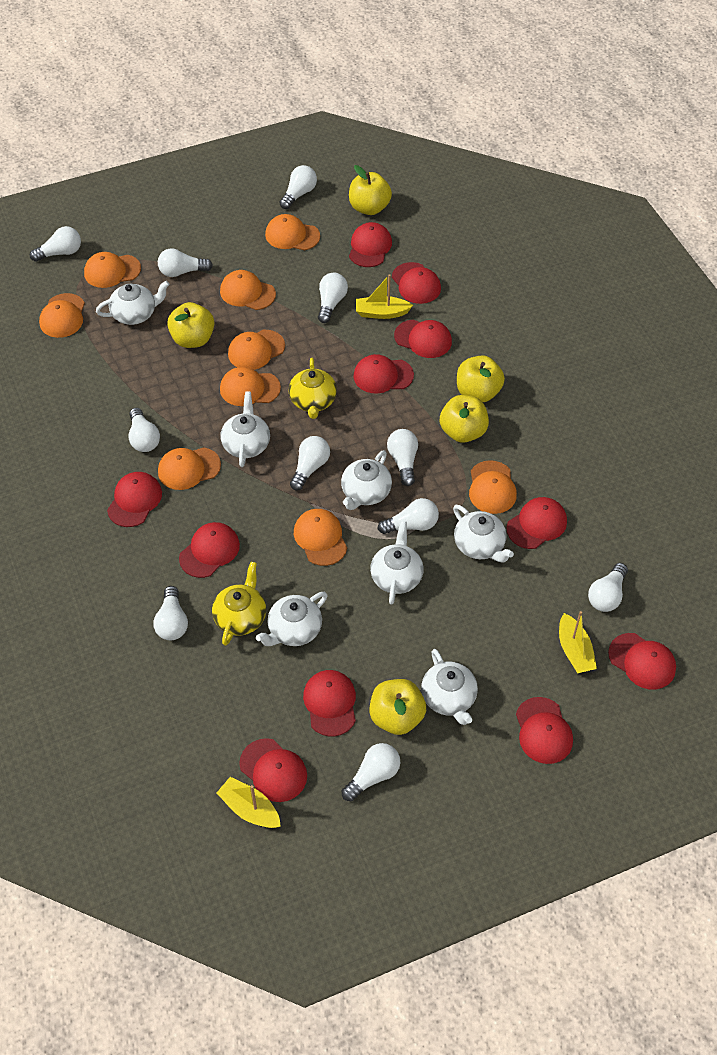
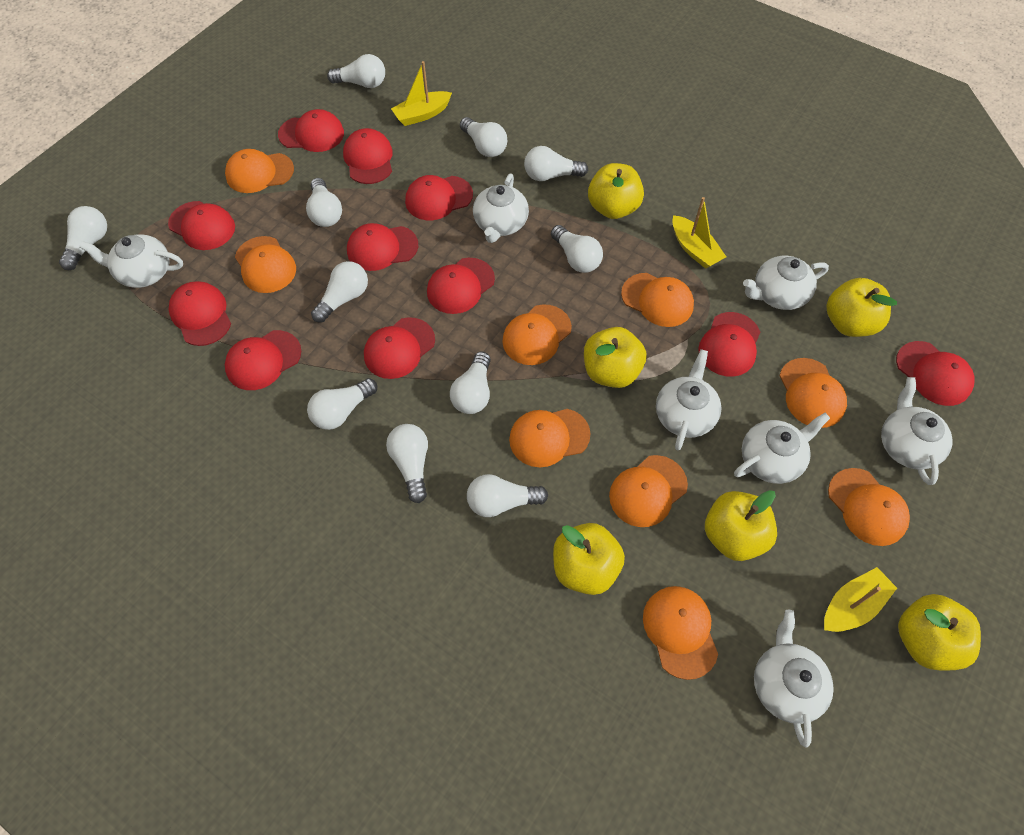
yellow apple: 5 -> 6
yellow teapot: 2 -> 0

